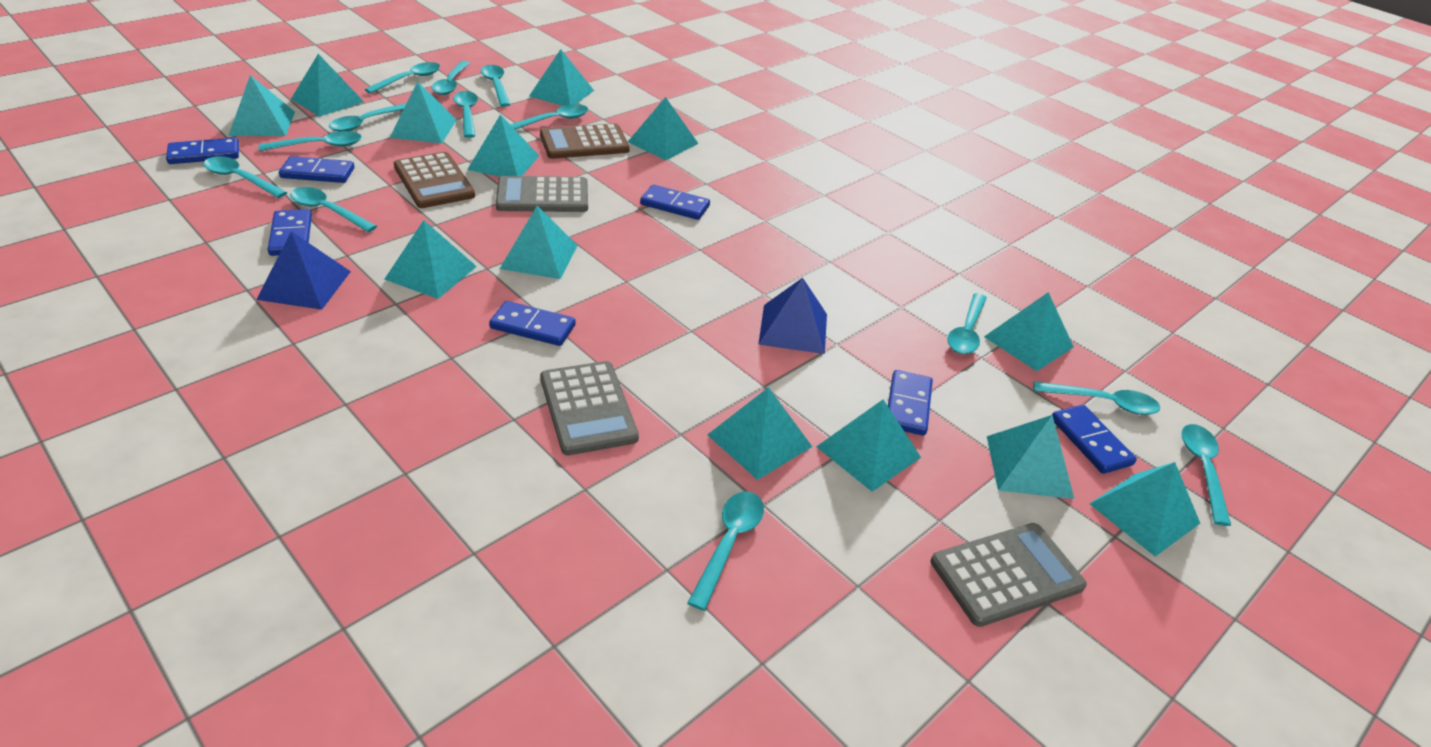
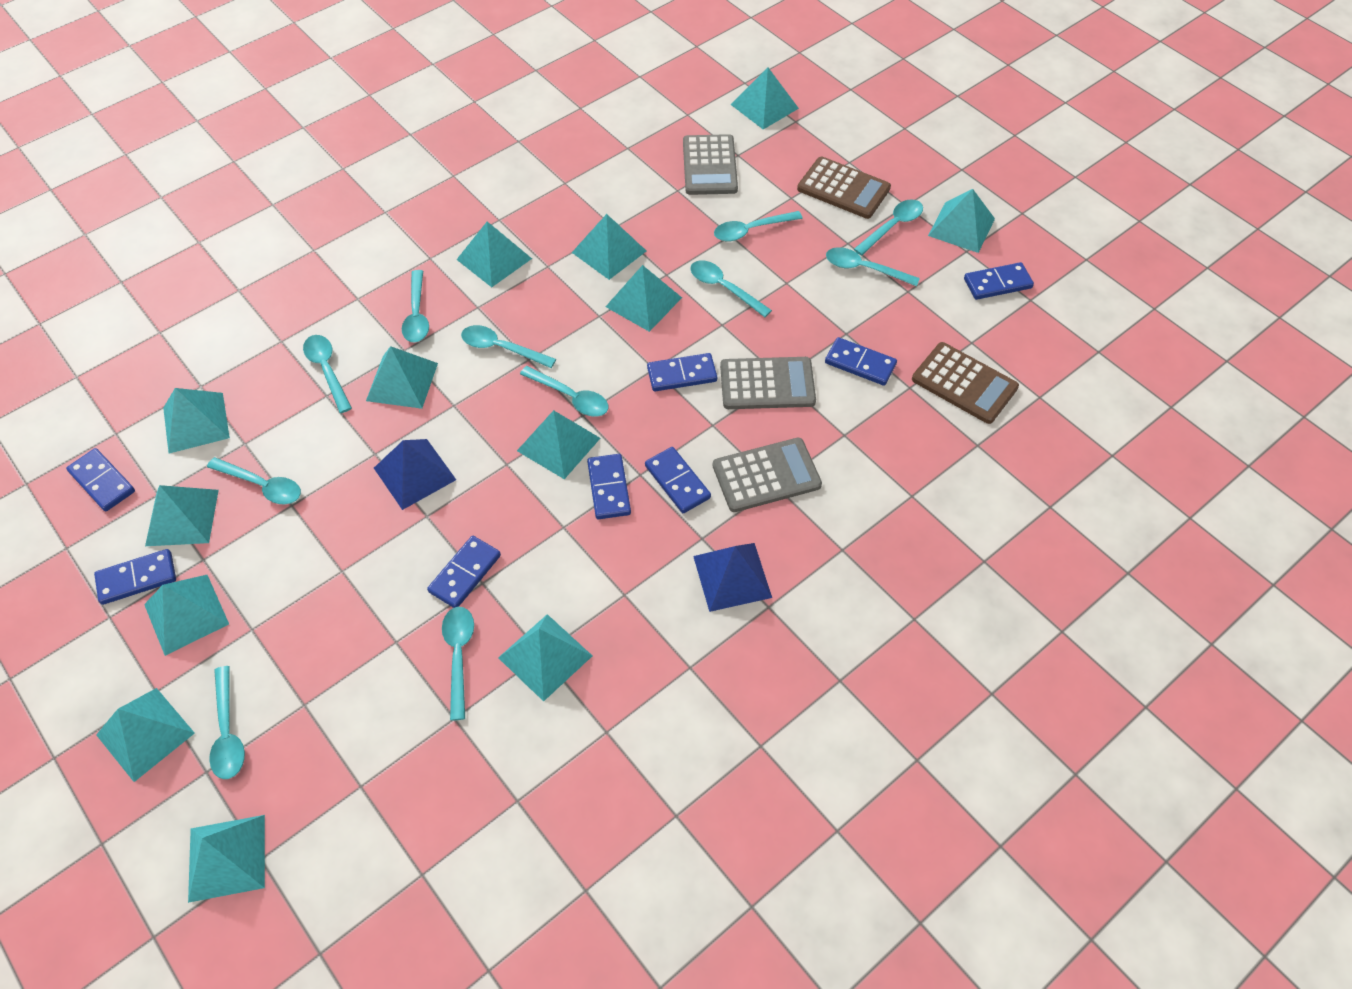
blue domino: 7 -> 8
turquoise spoon: 13 -> 11

